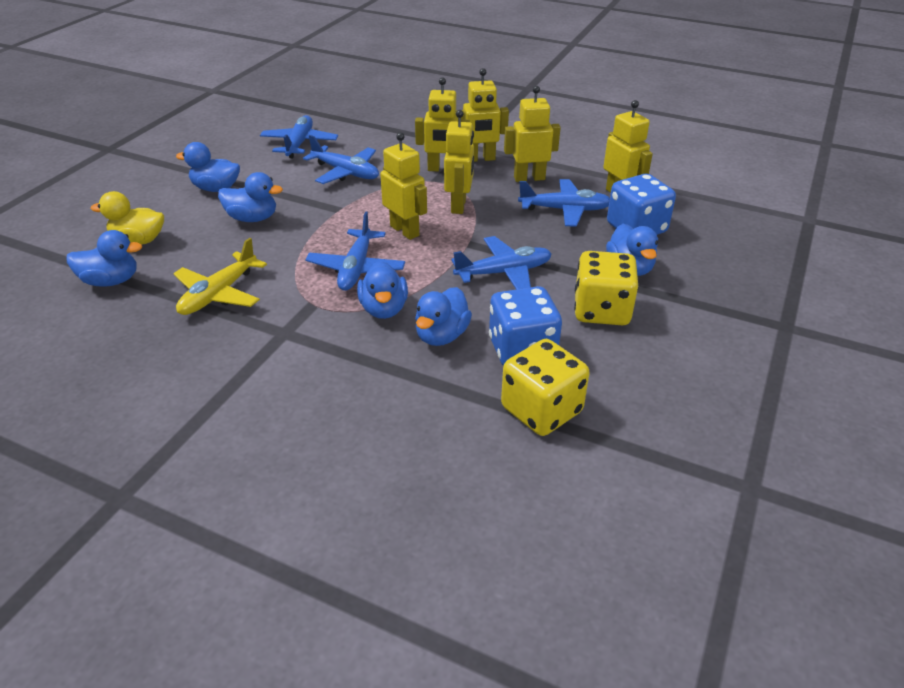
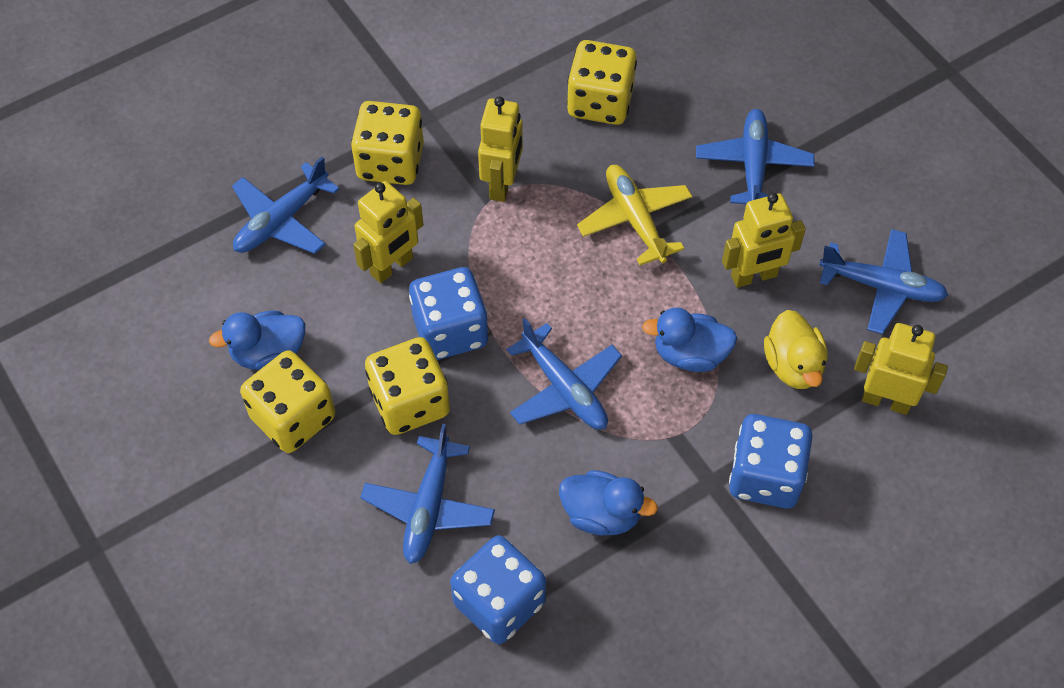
blue dice: 2 -> 3
blue duck: 6 -> 3
yellow dice: 2 -> 4
yellow robot: 6 -> 4

